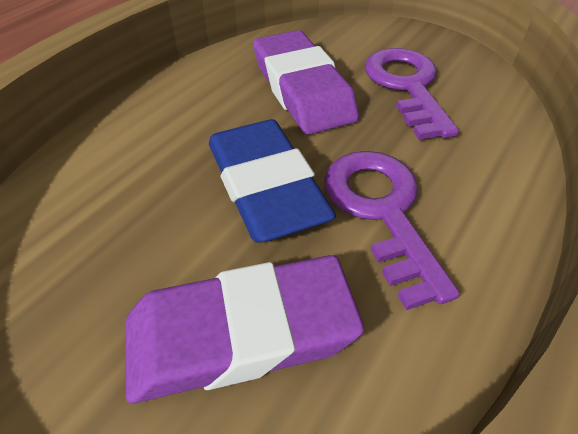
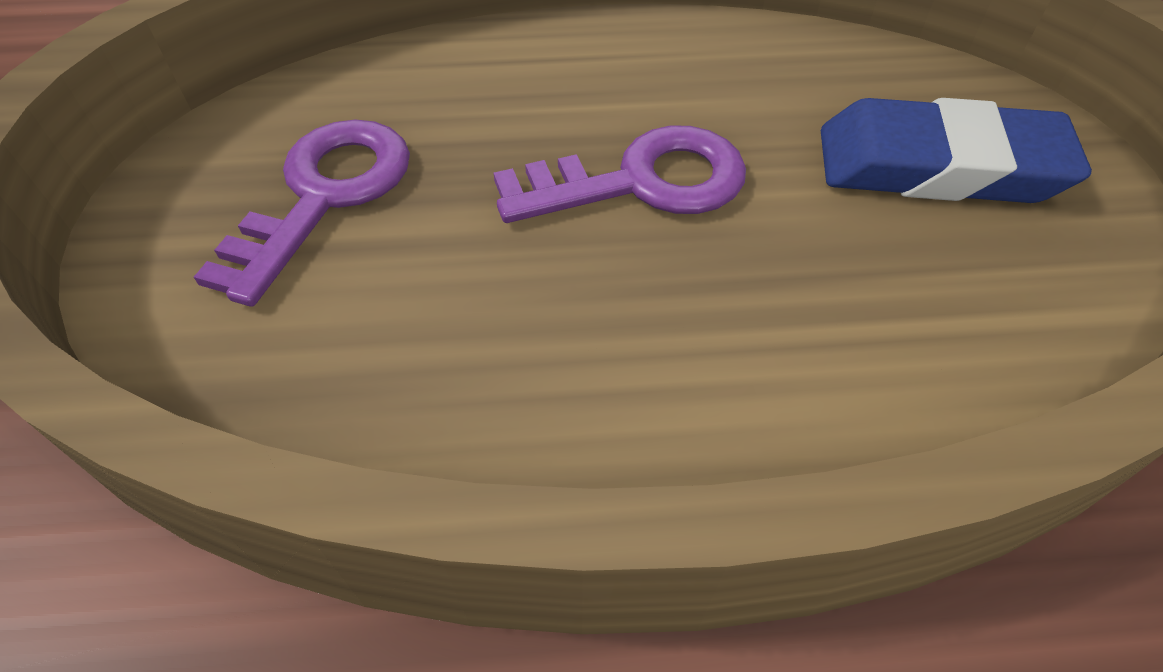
purple eraser: 2 -> 0

